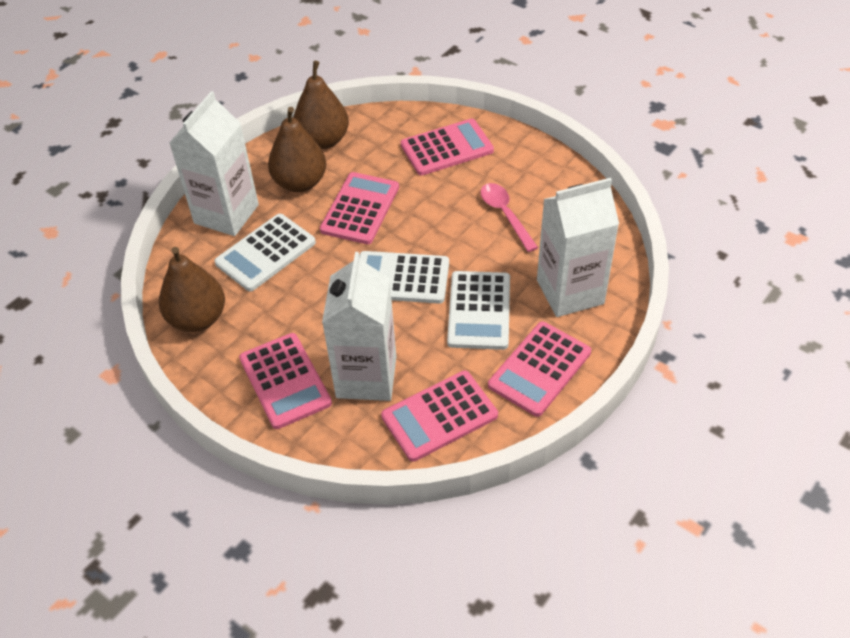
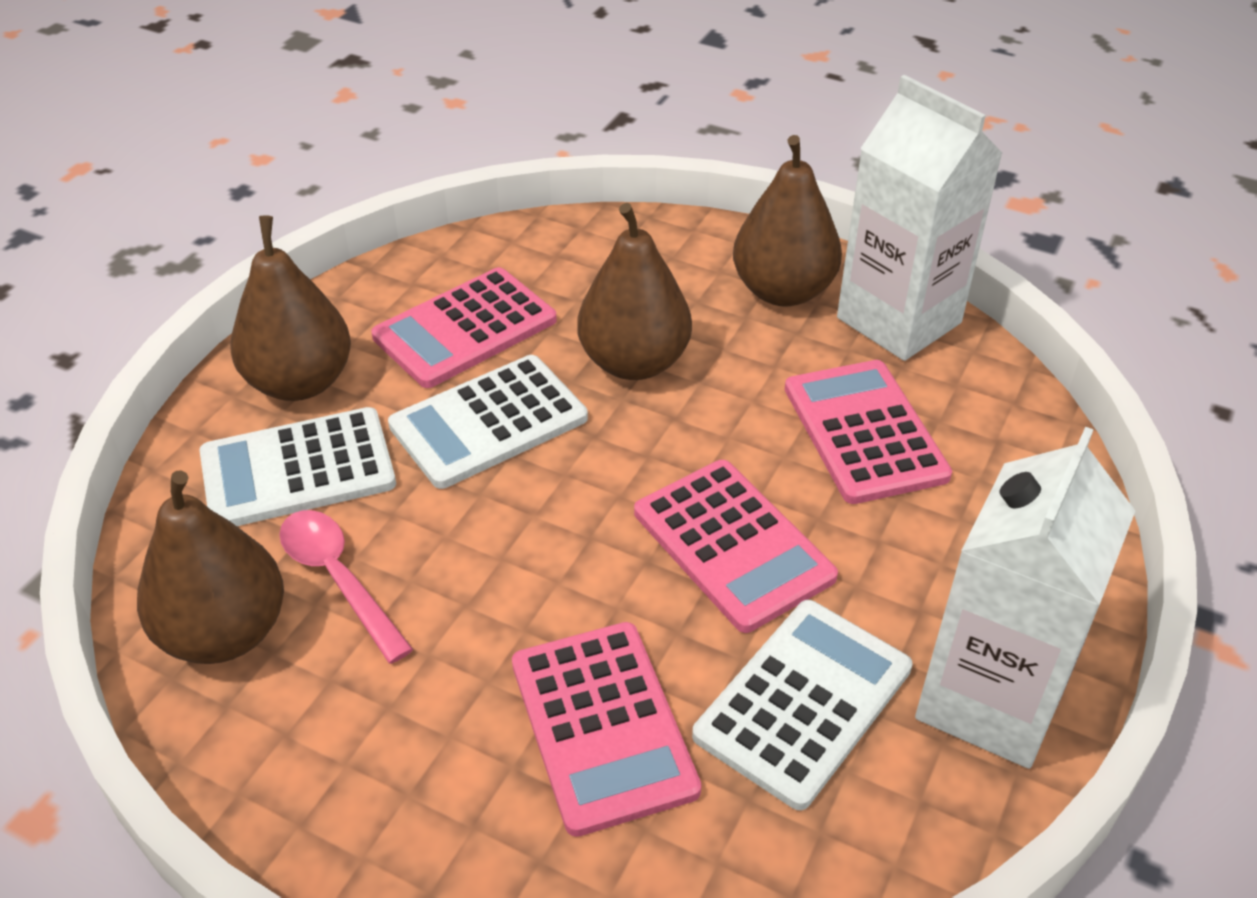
brown pear: 3 -> 4
pink calculator: 5 -> 4
white carton: 3 -> 2

